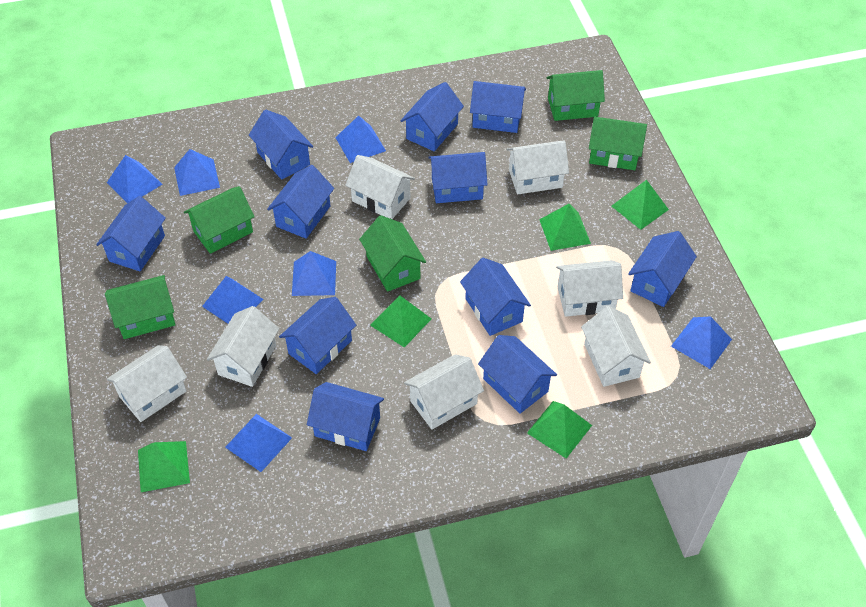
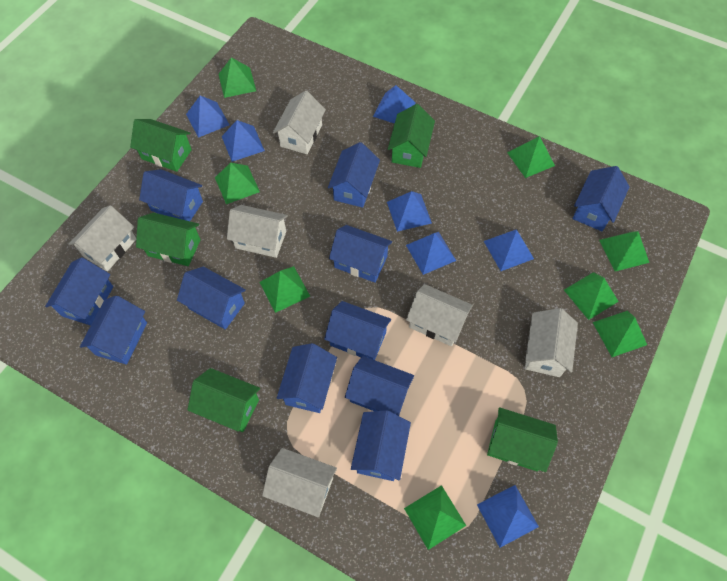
green pyramid: 5 -> 8
white house: 7 -> 6

